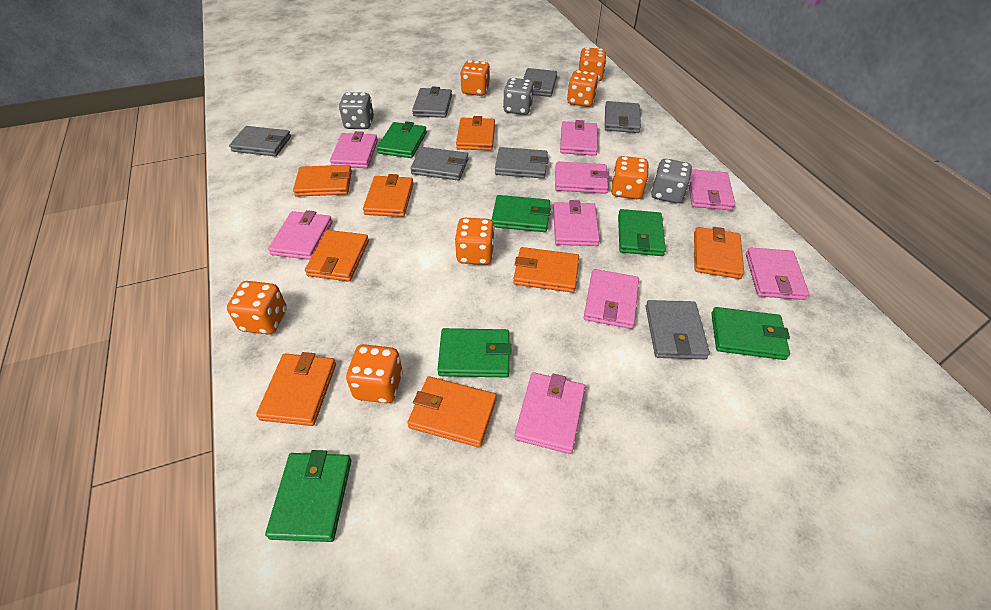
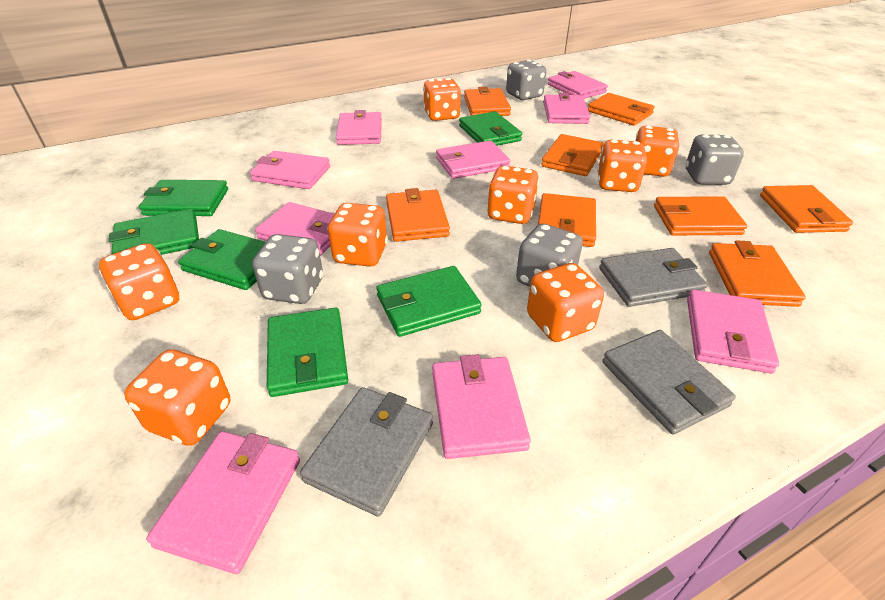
grey dice: 3 -> 4
grey wallet: 7 -> 3
orange dice: 7 -> 8

